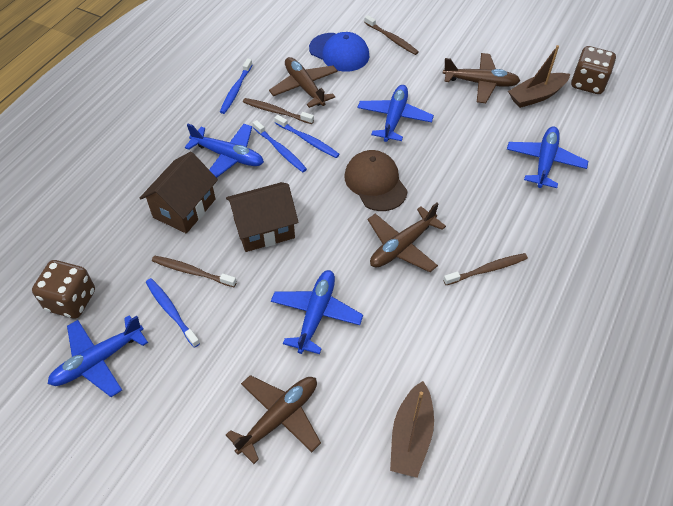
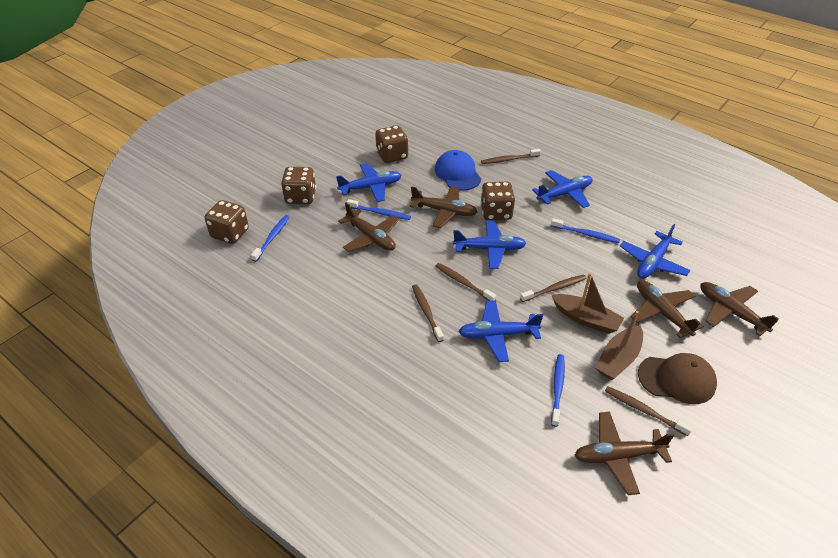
brown dice: 2 -> 4
brown house: 2 -> 0
brown plane: 4 -> 5
brown toothbrush: 4 -> 5

